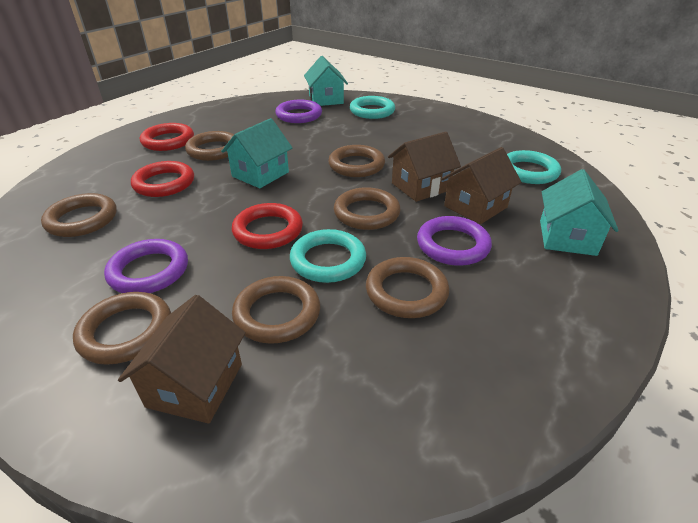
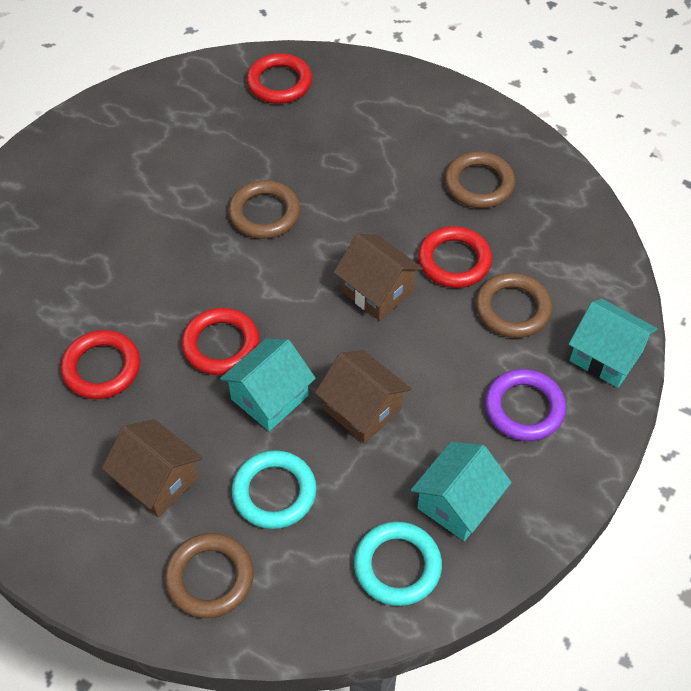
brown ring: 7 -> 4
purple ring: 3 -> 1
red ring: 3 -> 4
turquoise ring: 3 -> 2

